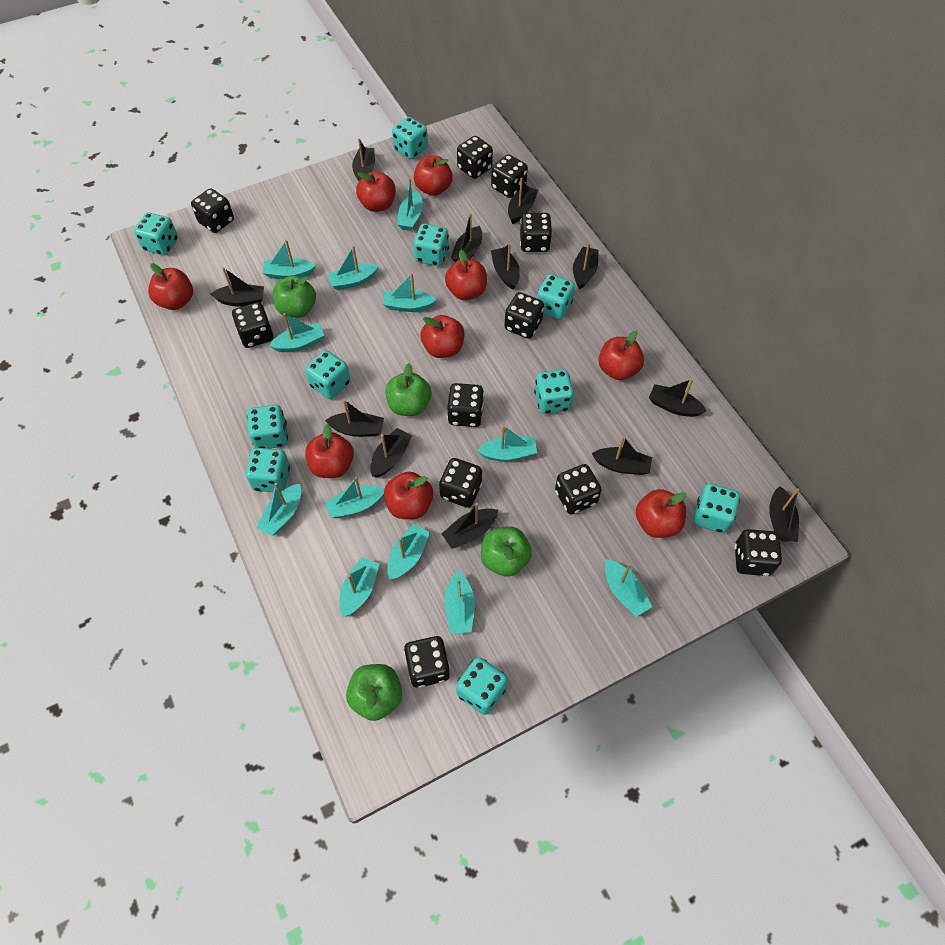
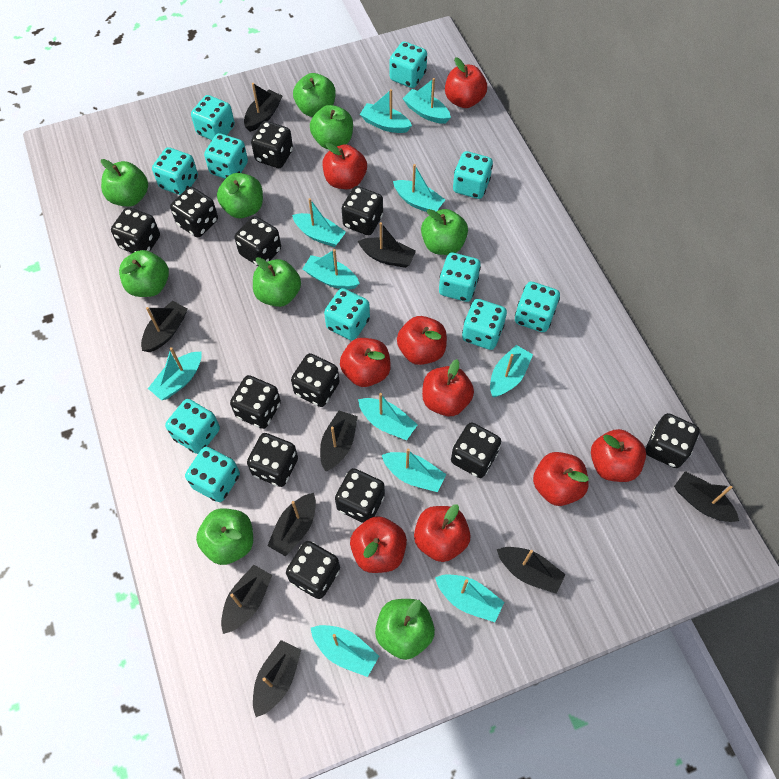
black boat: 12 -> 9
black dice: 11 -> 12
green apple: 4 -> 9
turquoise boat: 12 -> 11
turquoise dice: 10 -> 11

